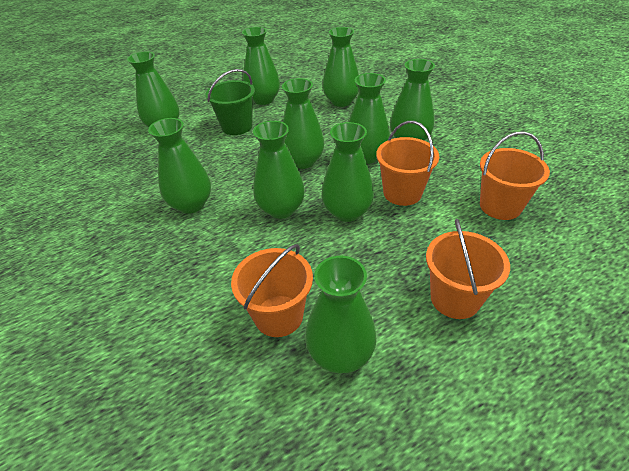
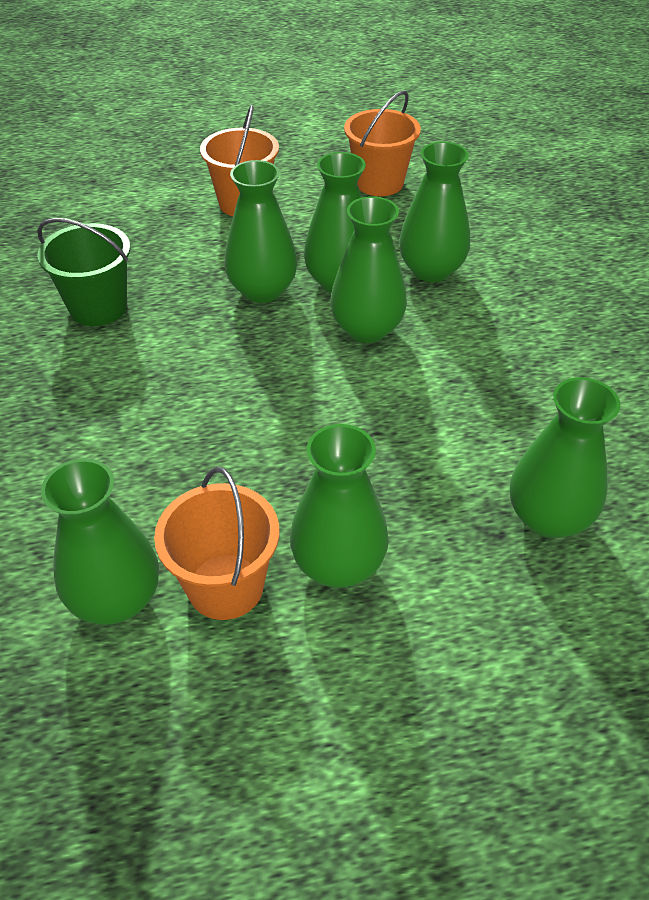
green vase: 10 -> 7
orange bucket: 4 -> 3

